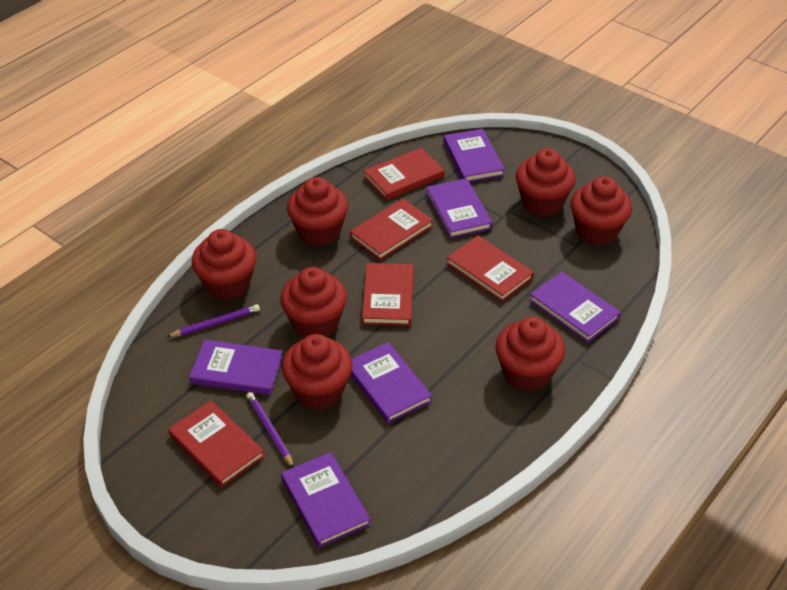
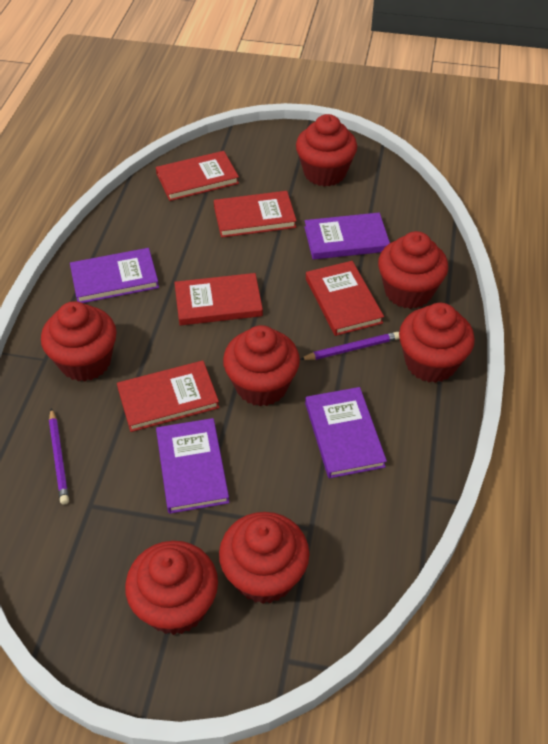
purple book: 6 -> 4

